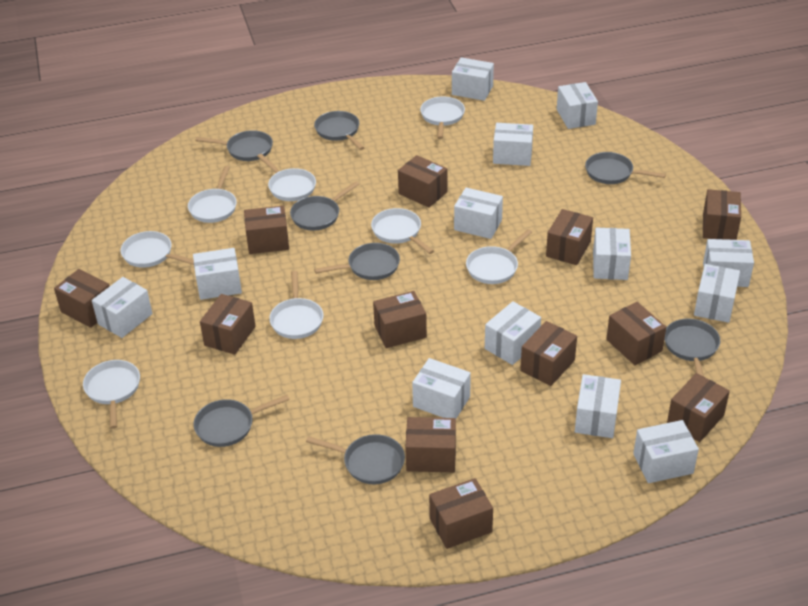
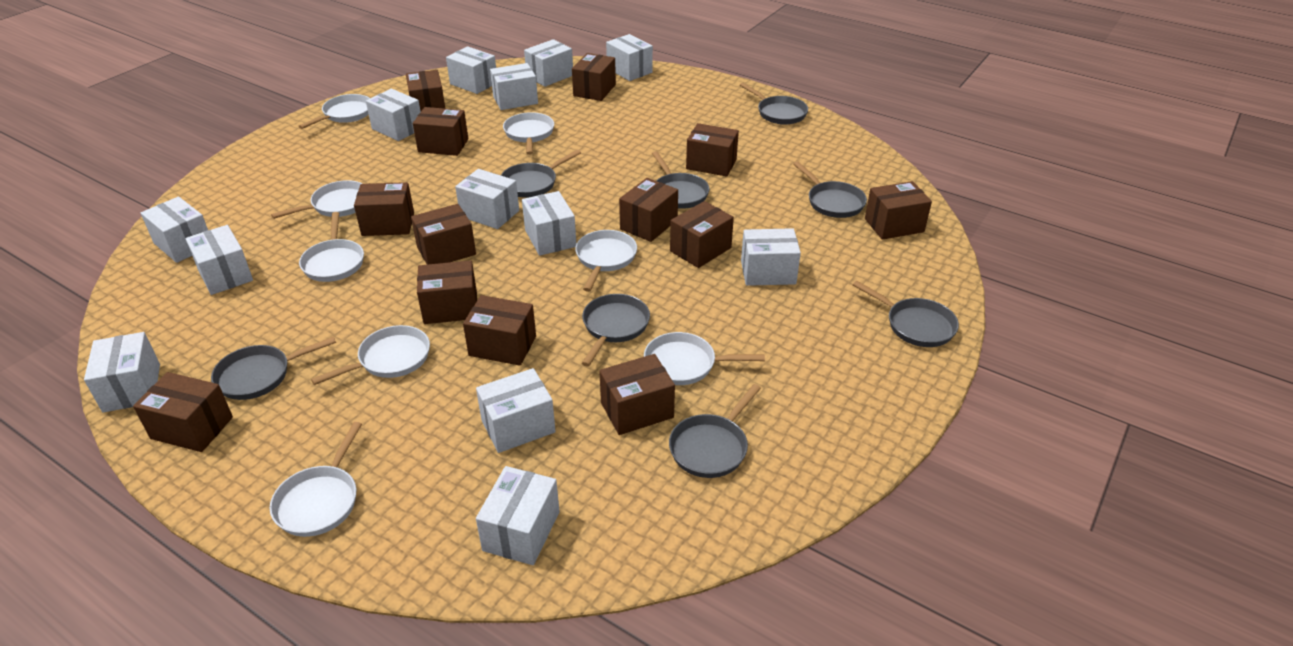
brown box: 12 -> 13

